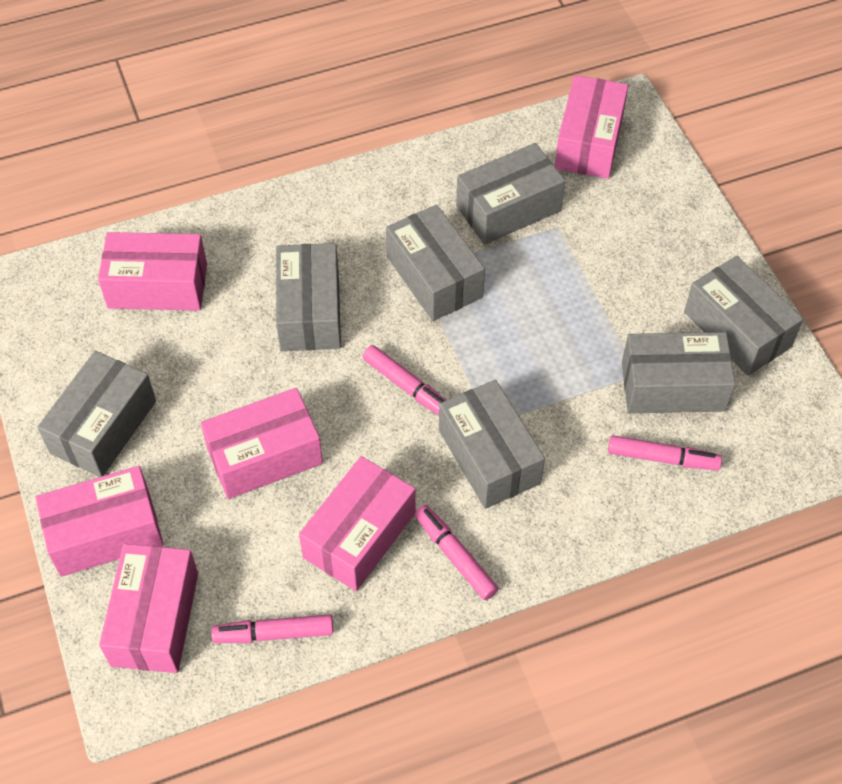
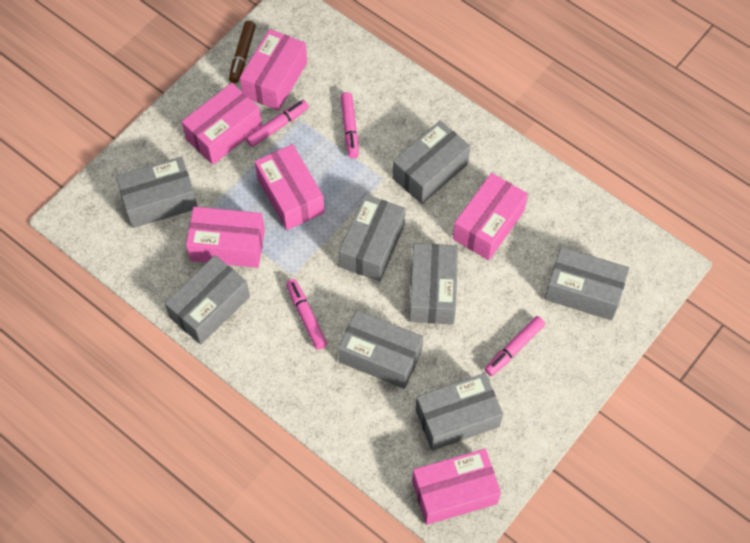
brown marker: 0 -> 1
grey box: 7 -> 8

